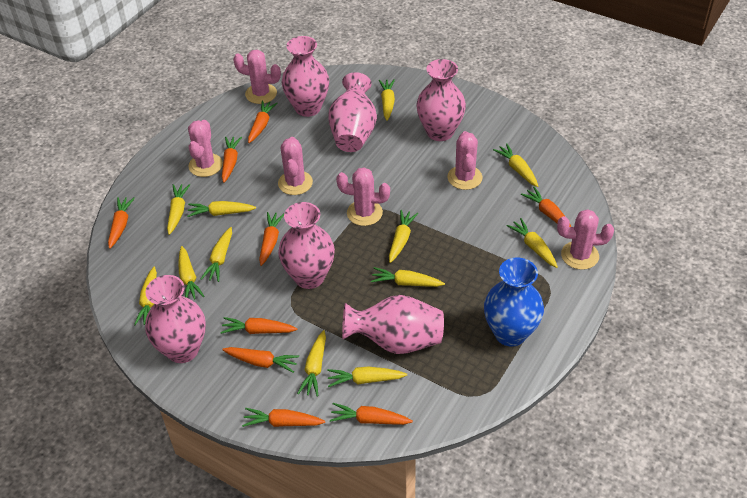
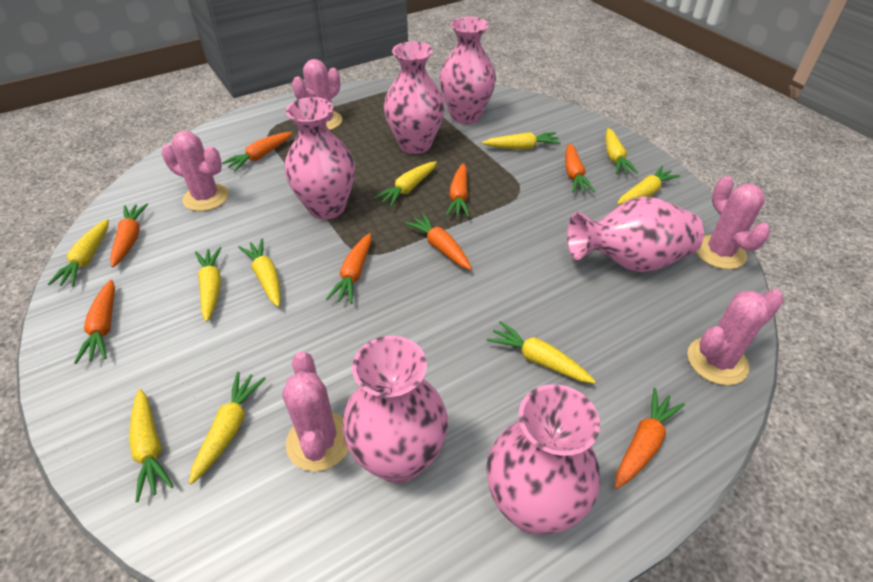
blue vase: 1 -> 0
orange carrot: 9 -> 8
pink cactus: 6 -> 5
yellow carrot: 12 -> 10

